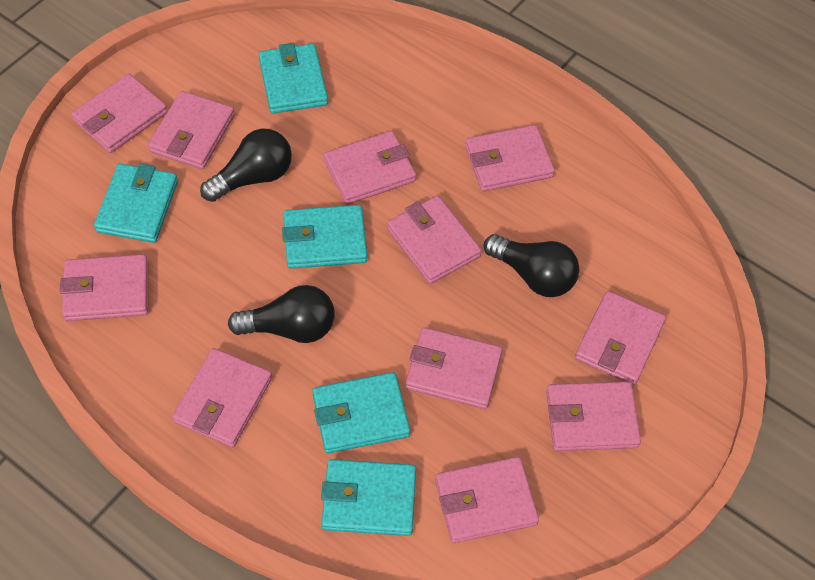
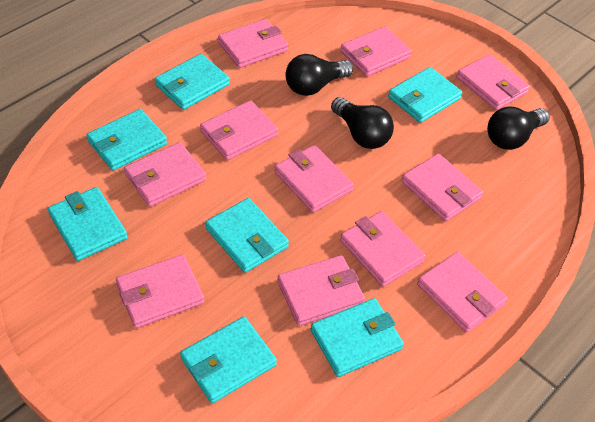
turquoise wallet: 5 -> 7

